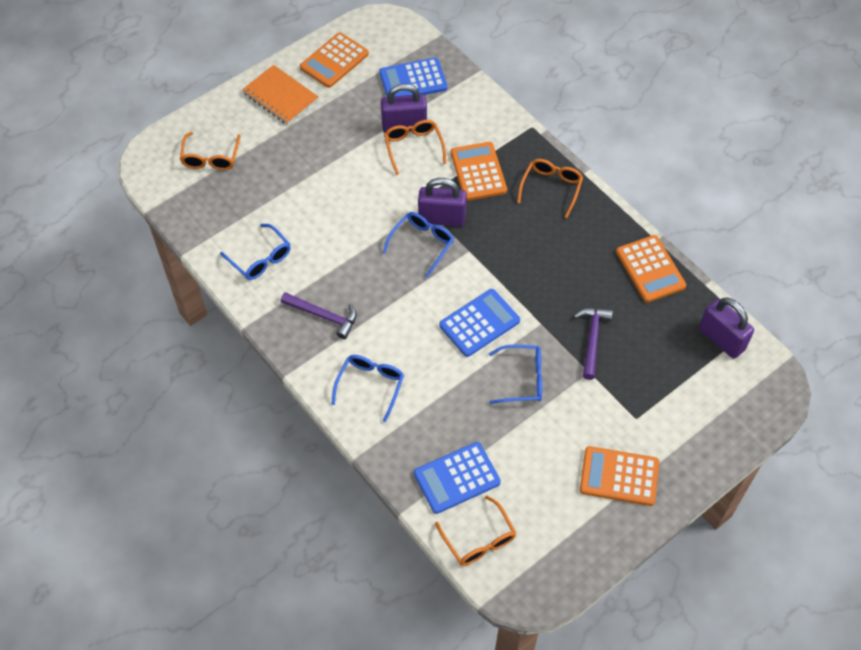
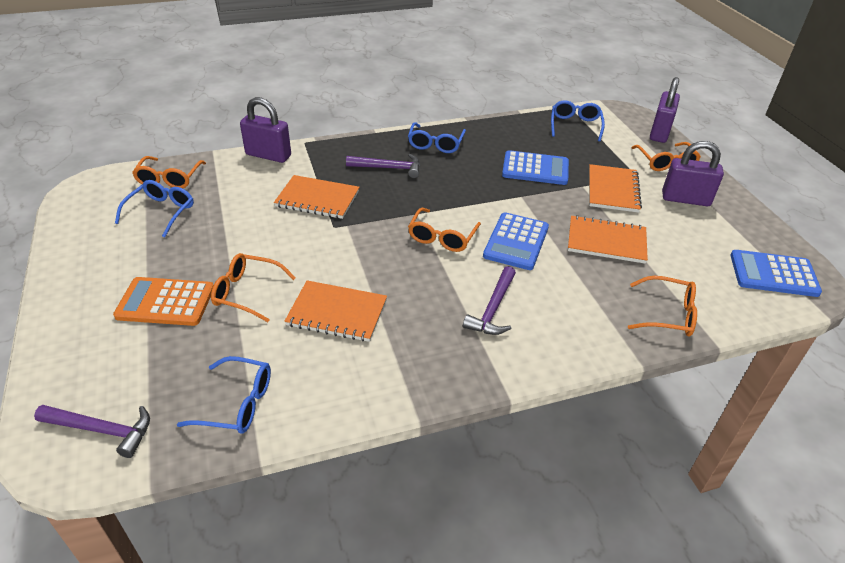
orange calculator: 4 -> 1
orange glasses: 4 -> 5
orange notebook: 1 -> 4
purple hammer: 2 -> 3

